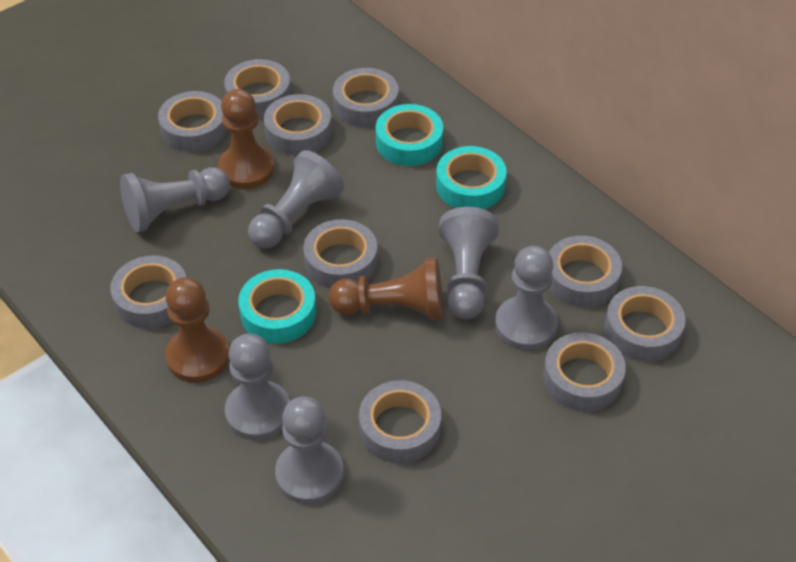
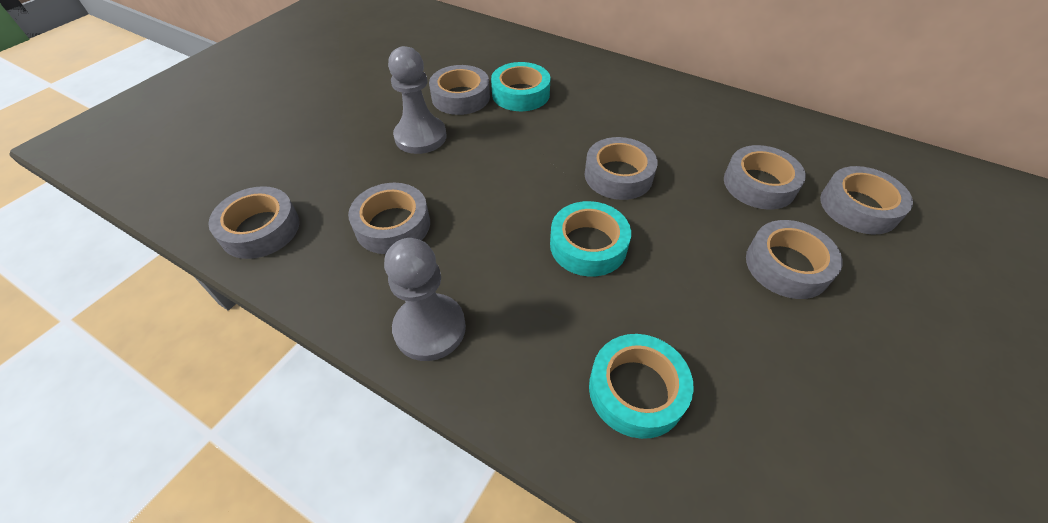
brown pawn: 3 -> 0
grey pawn: 6 -> 2
grey tape: 10 -> 7

